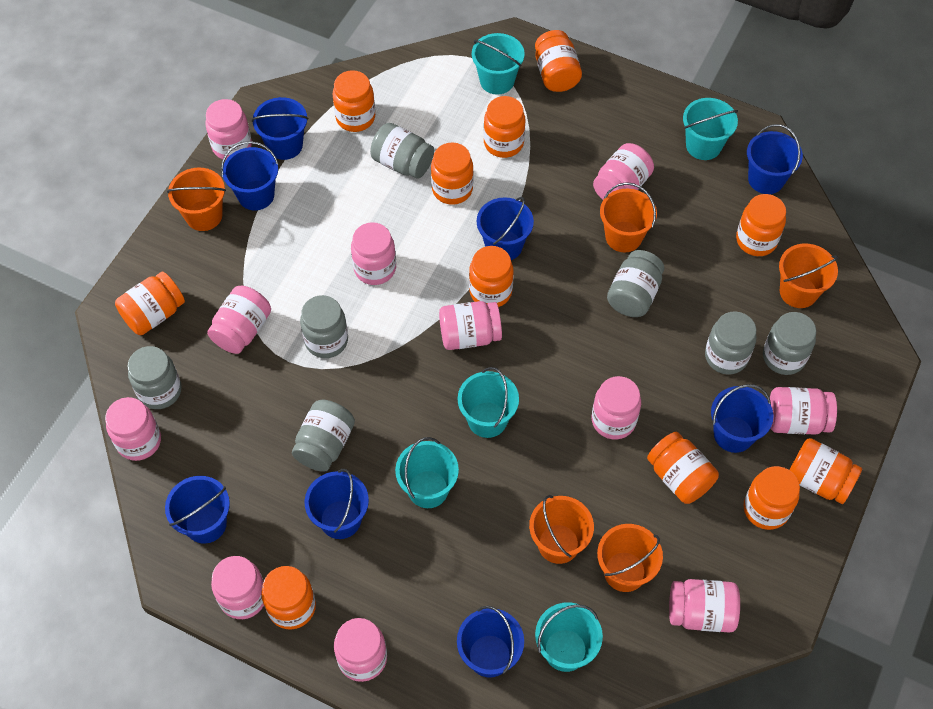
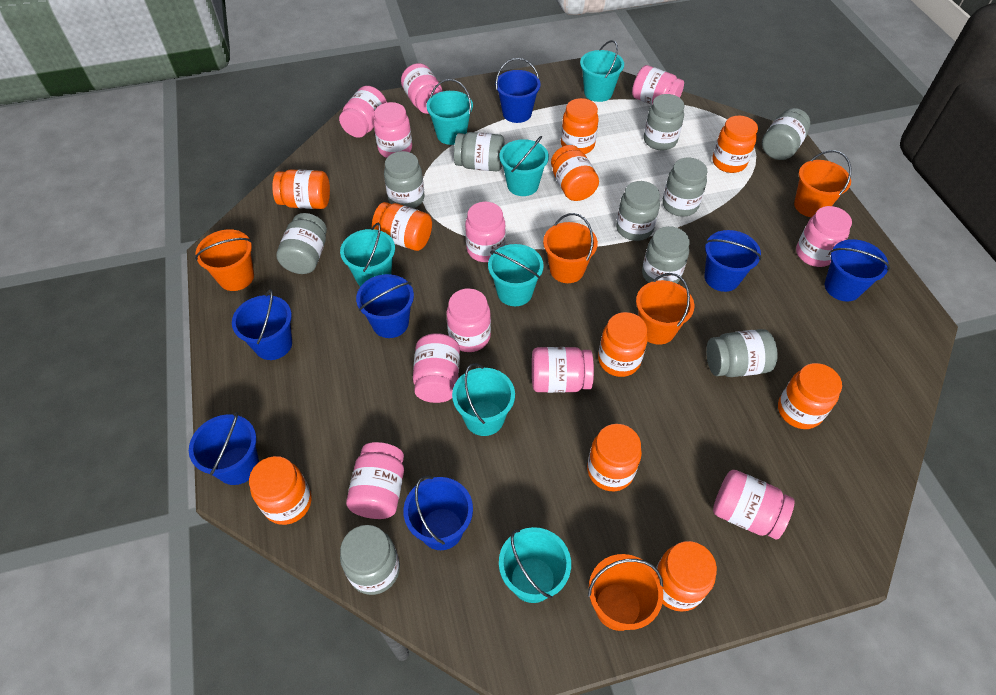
blue bucket: 8 -> 7
grey jar: 7 -> 10
orange jar: 11 -> 10
turquoise bucket: 5 -> 7

